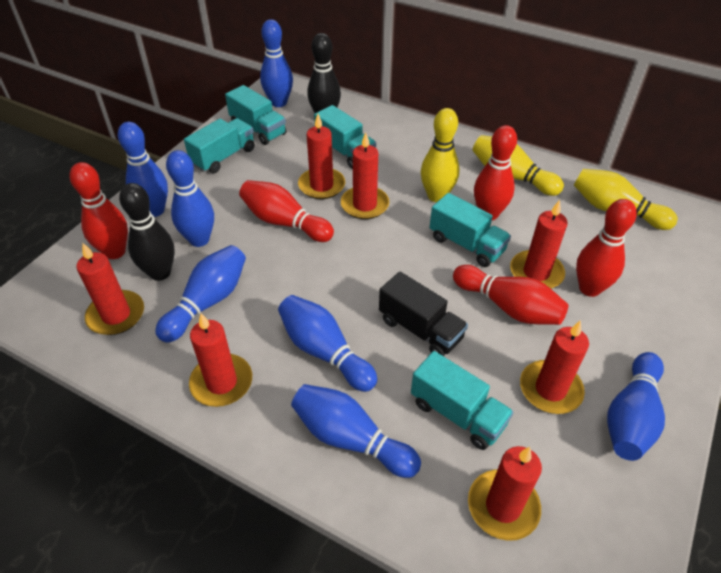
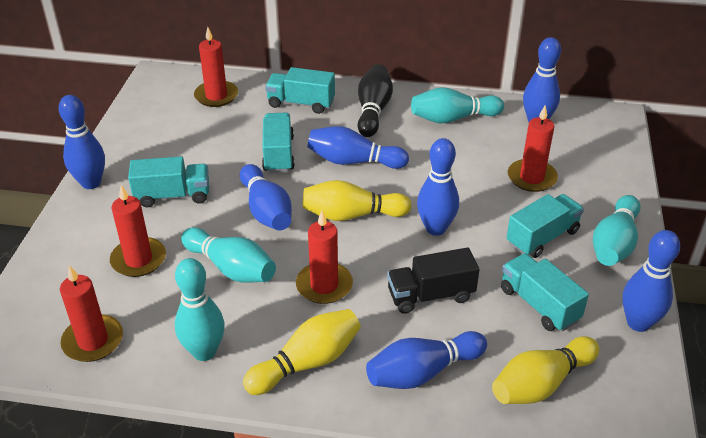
black bowling pin: 2 -> 1
red bowling pin: 5 -> 0
red candle: 7 -> 5
turquoise bowling pin: 0 -> 4

